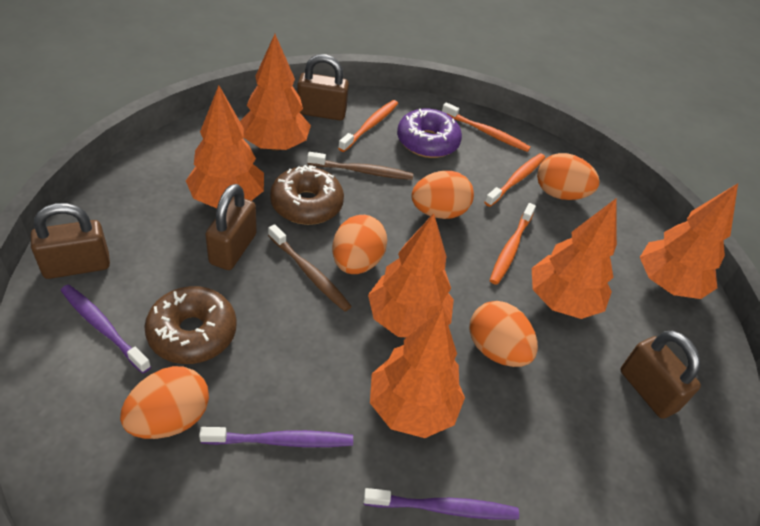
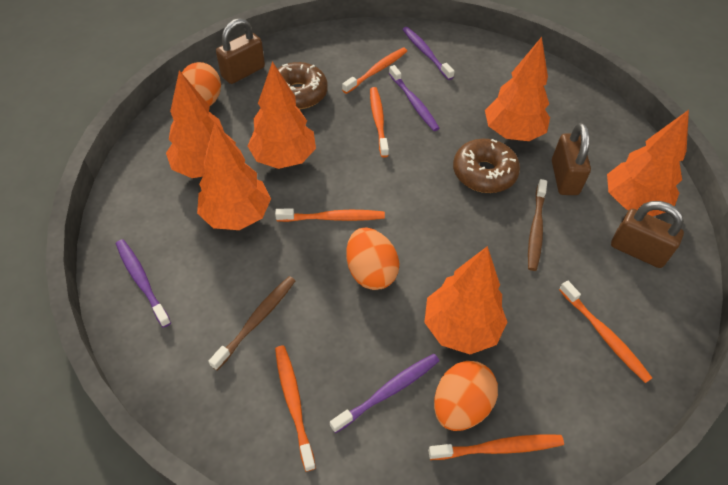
brown padlock: 4 -> 3
orange egg: 5 -> 3
orange toothbrush: 4 -> 6
purple donut: 1 -> 0
purple toothbrush: 3 -> 4

